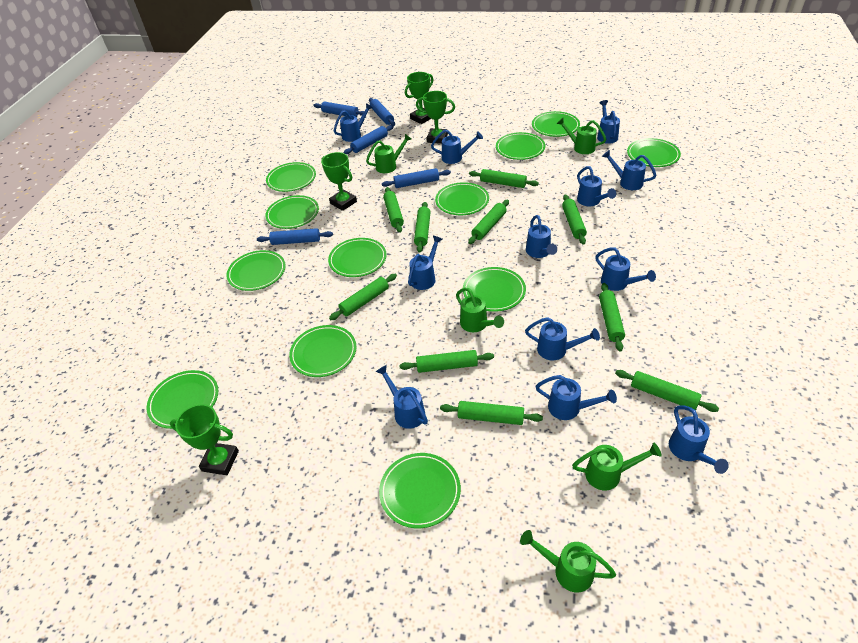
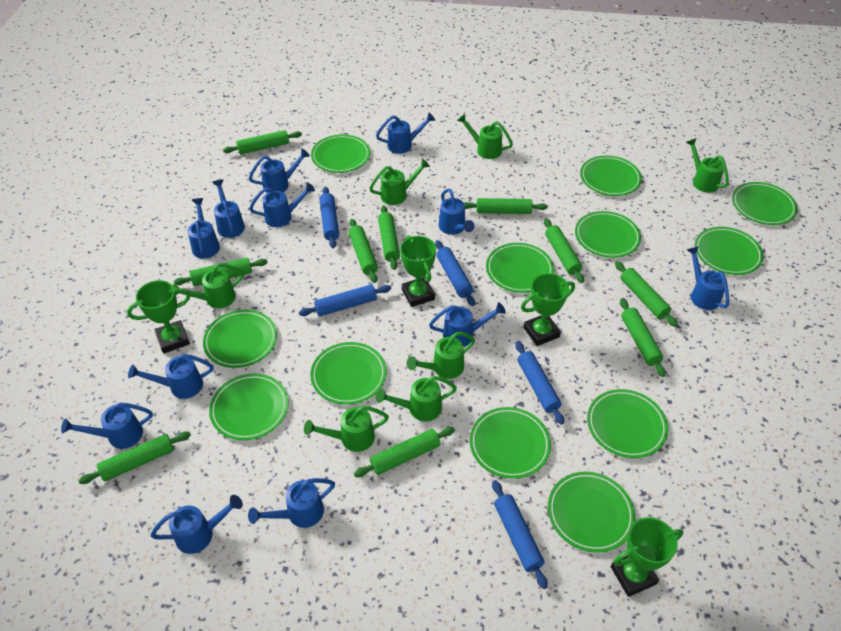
green watering can: 5 -> 7

